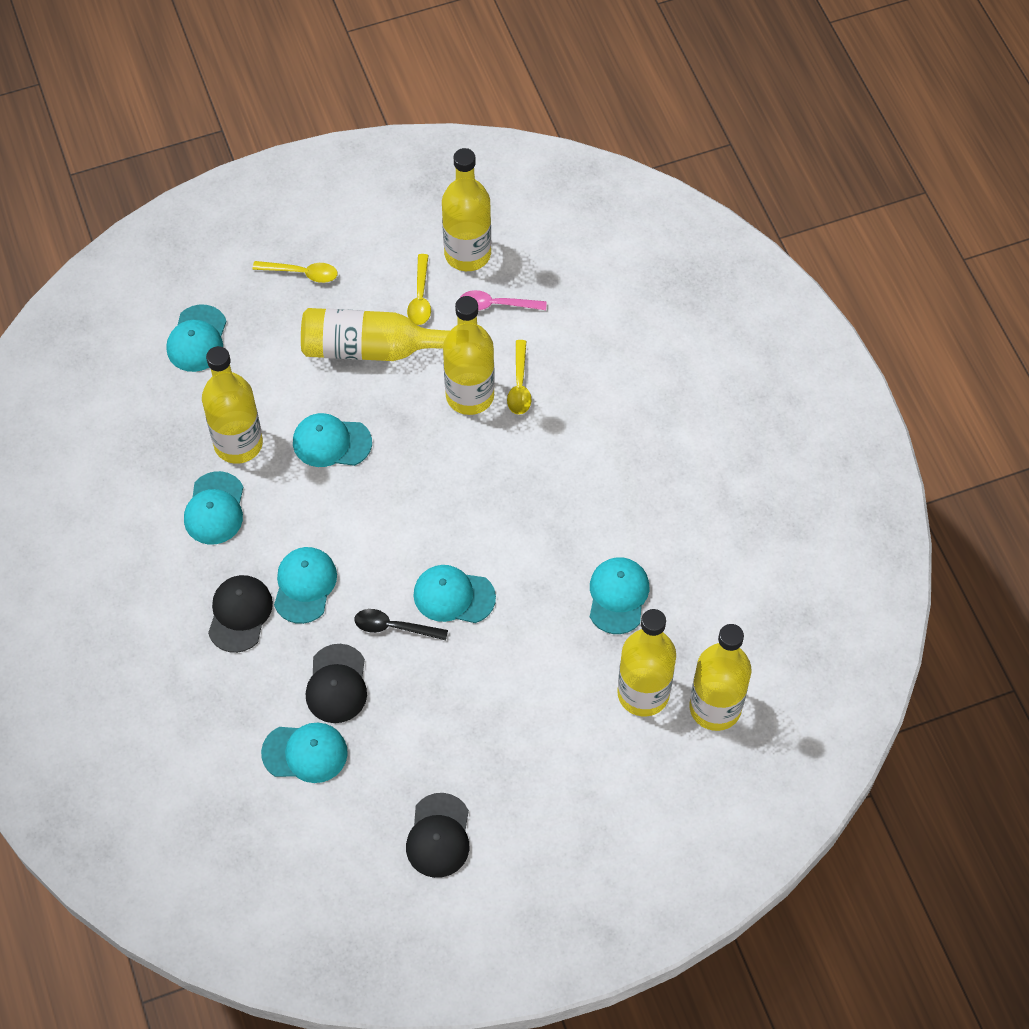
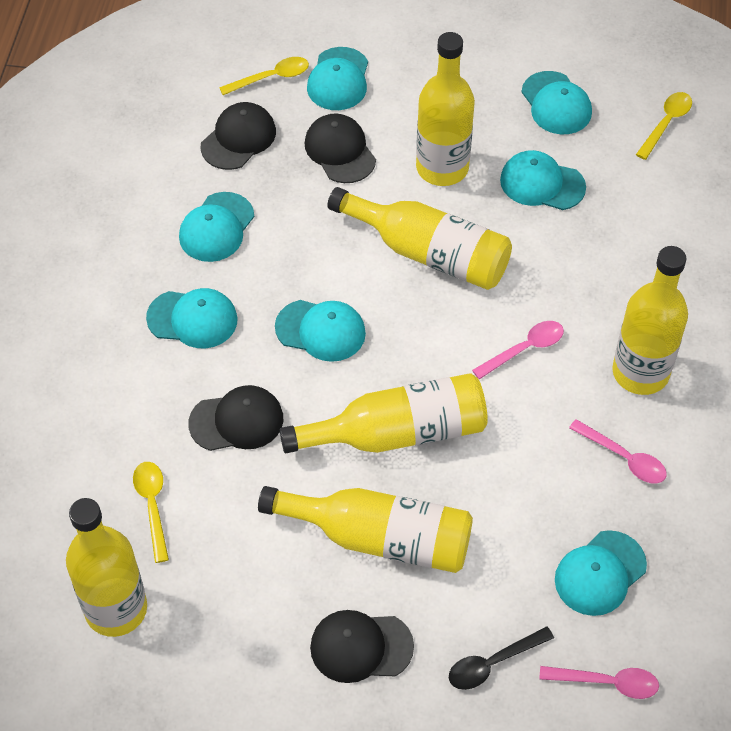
black cap: 3 -> 4
pink spoon: 1 -> 3

